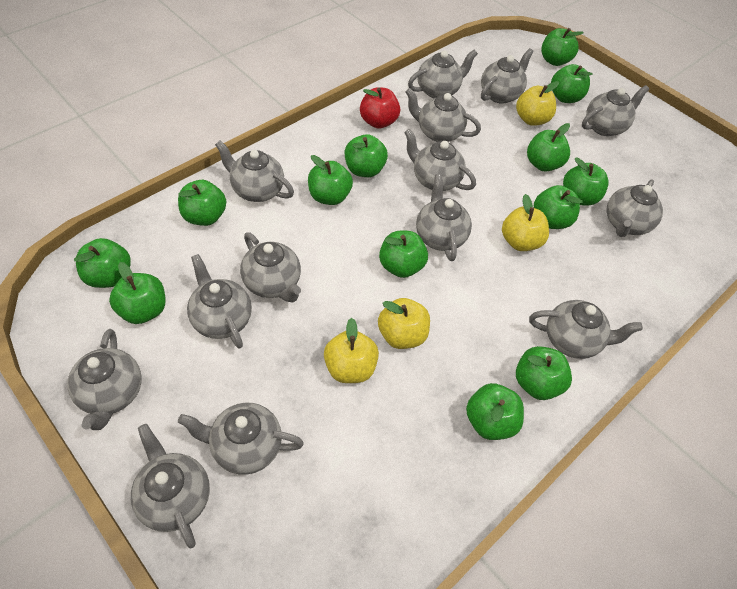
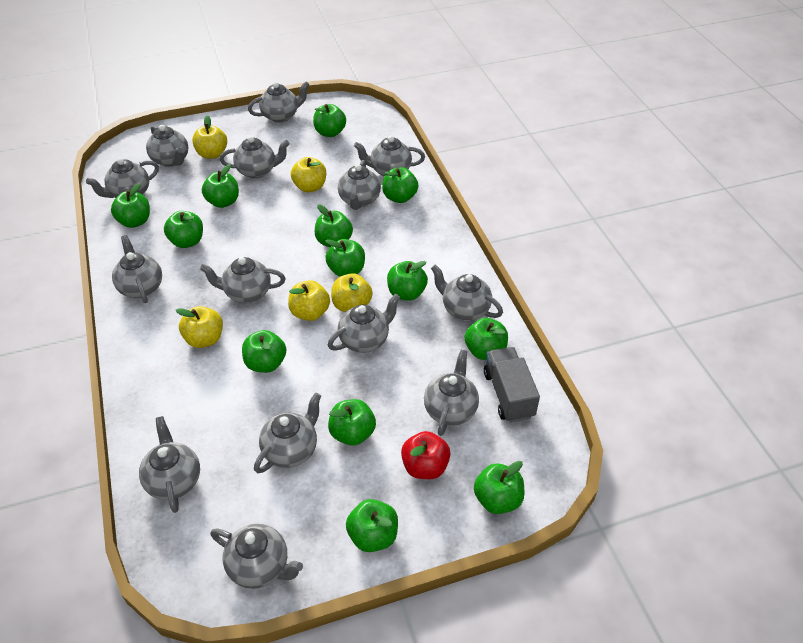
grey truck: 0 -> 1
yellow apple: 4 -> 5

